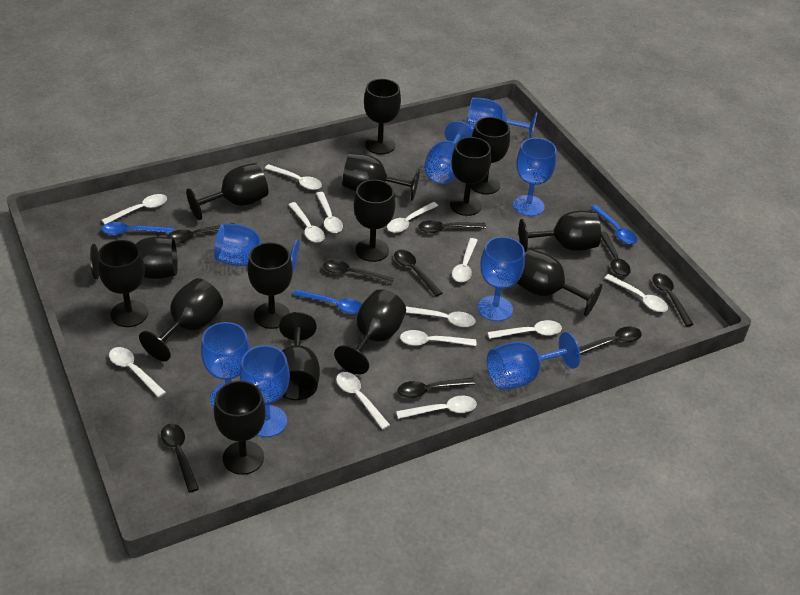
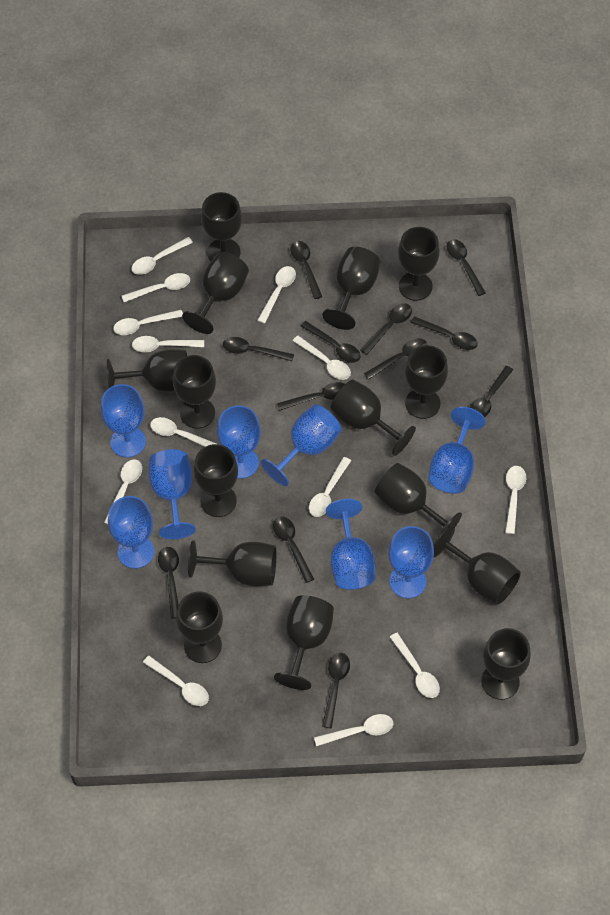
black spoon: 9 -> 12
blue spoon: 3 -> 0

